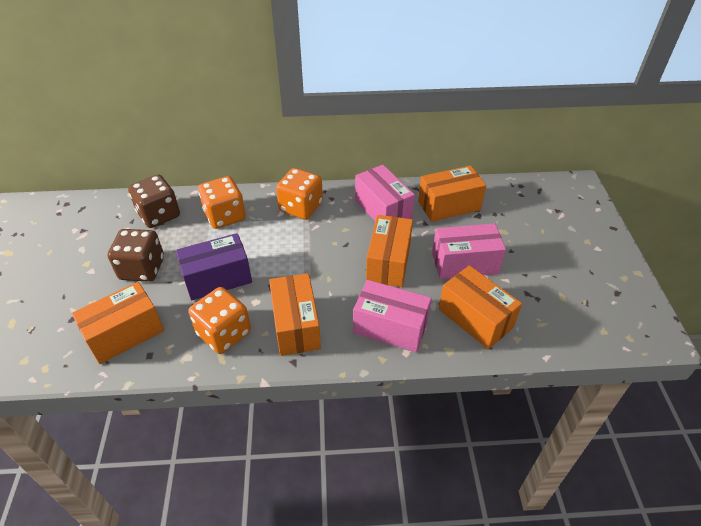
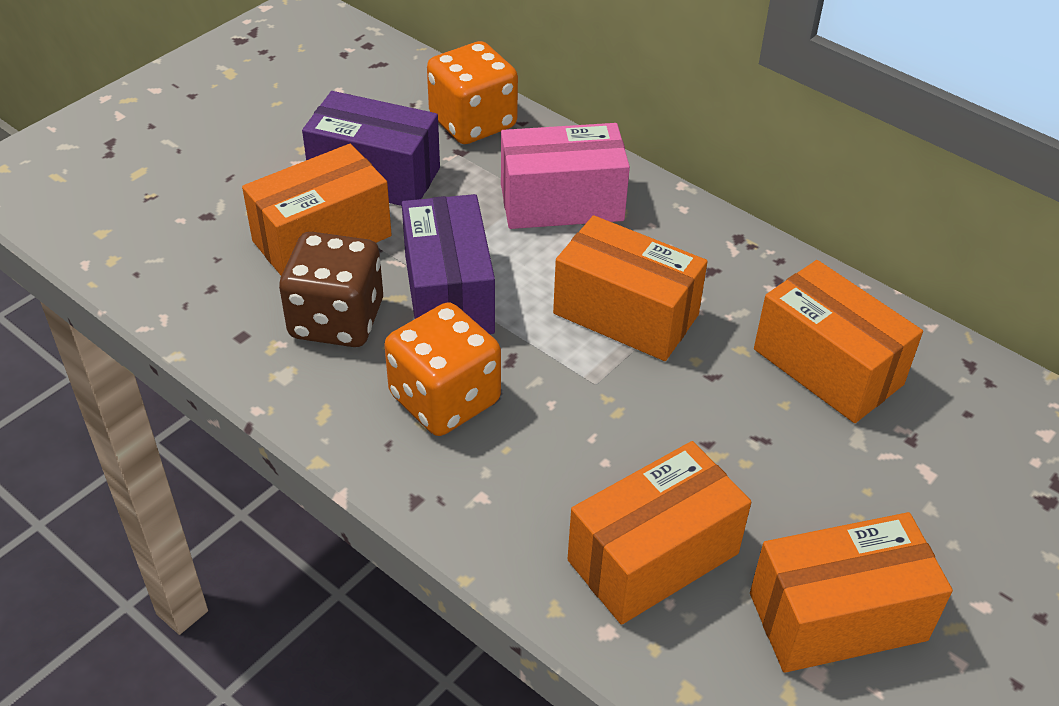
brown dice: 2 -> 1
orange dice: 3 -> 2
pink box: 3 -> 1
purple box: 1 -> 2

